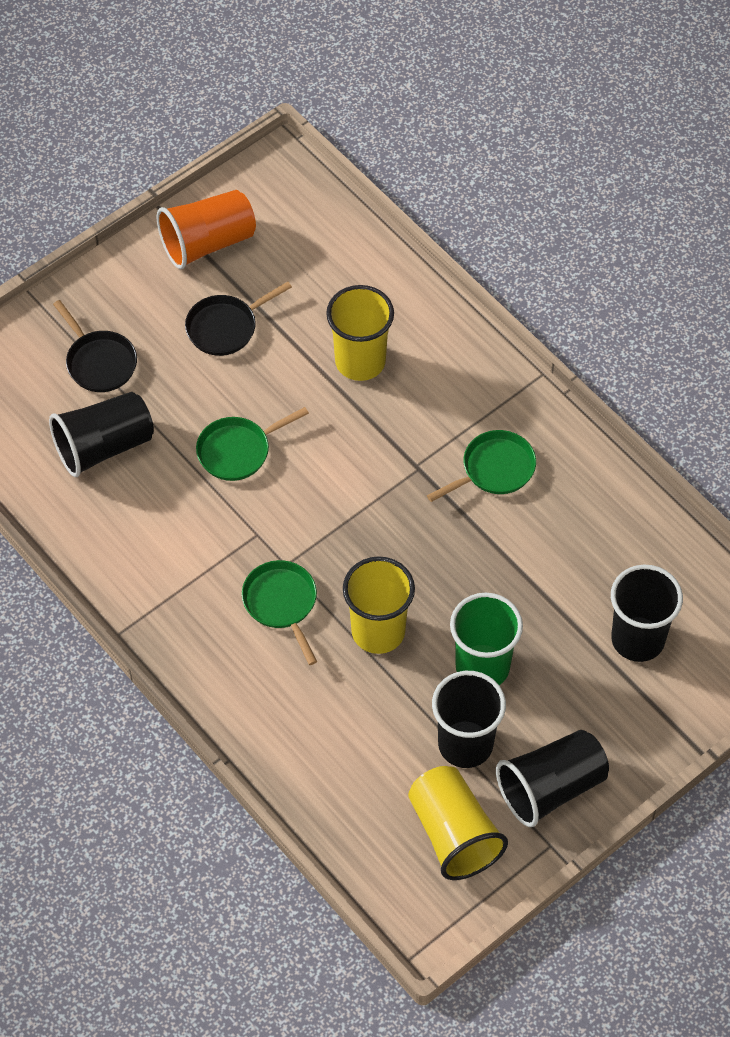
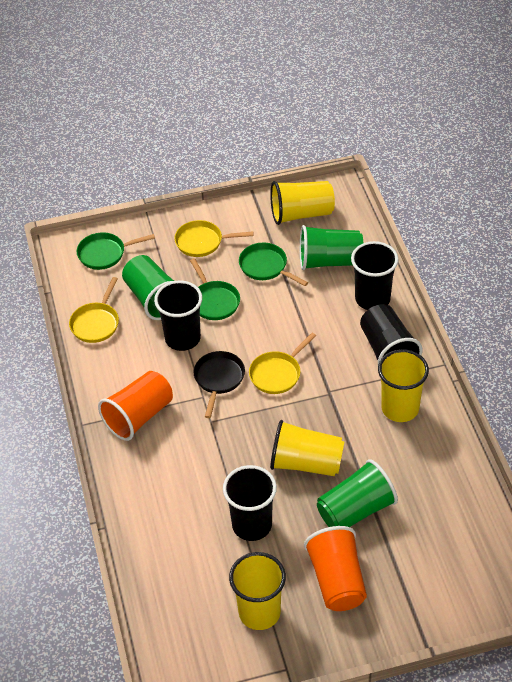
black pan: 2 -> 1
green cup: 1 -> 3
orange cup: 1 -> 2
yellow cup: 3 -> 4
yellow pan: 0 -> 3

